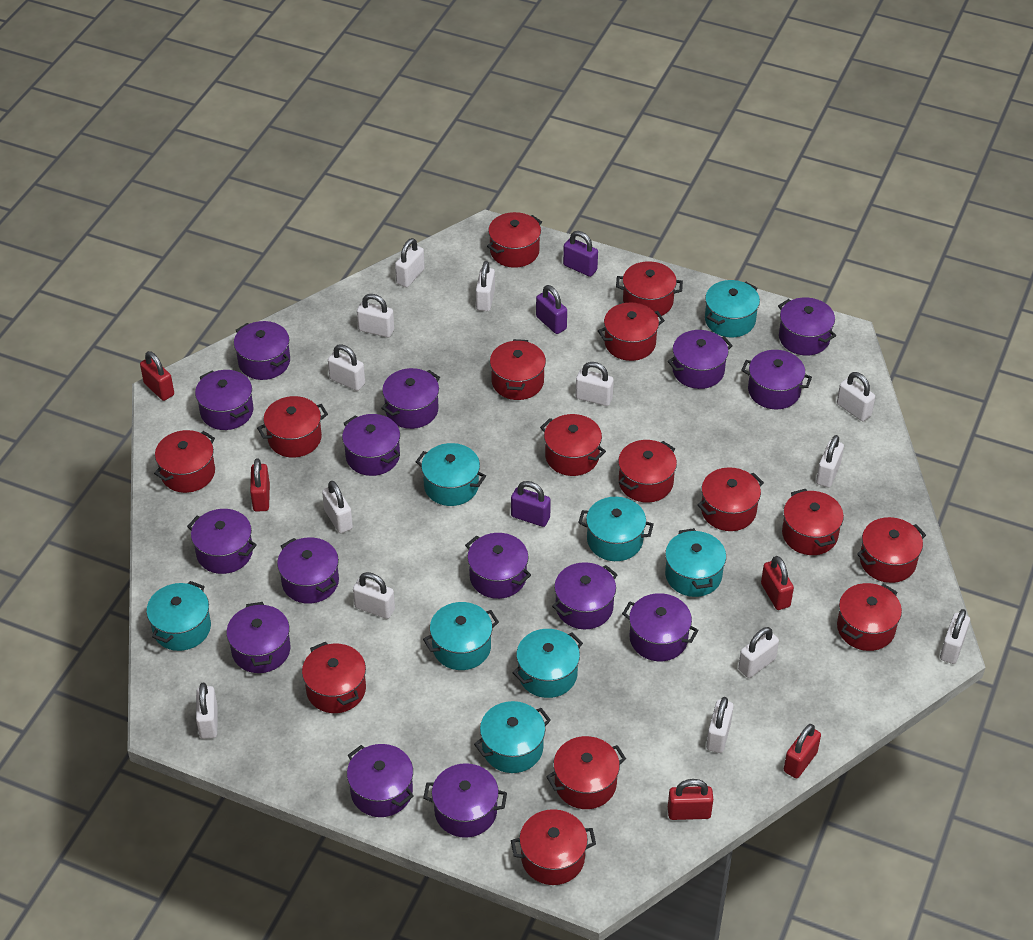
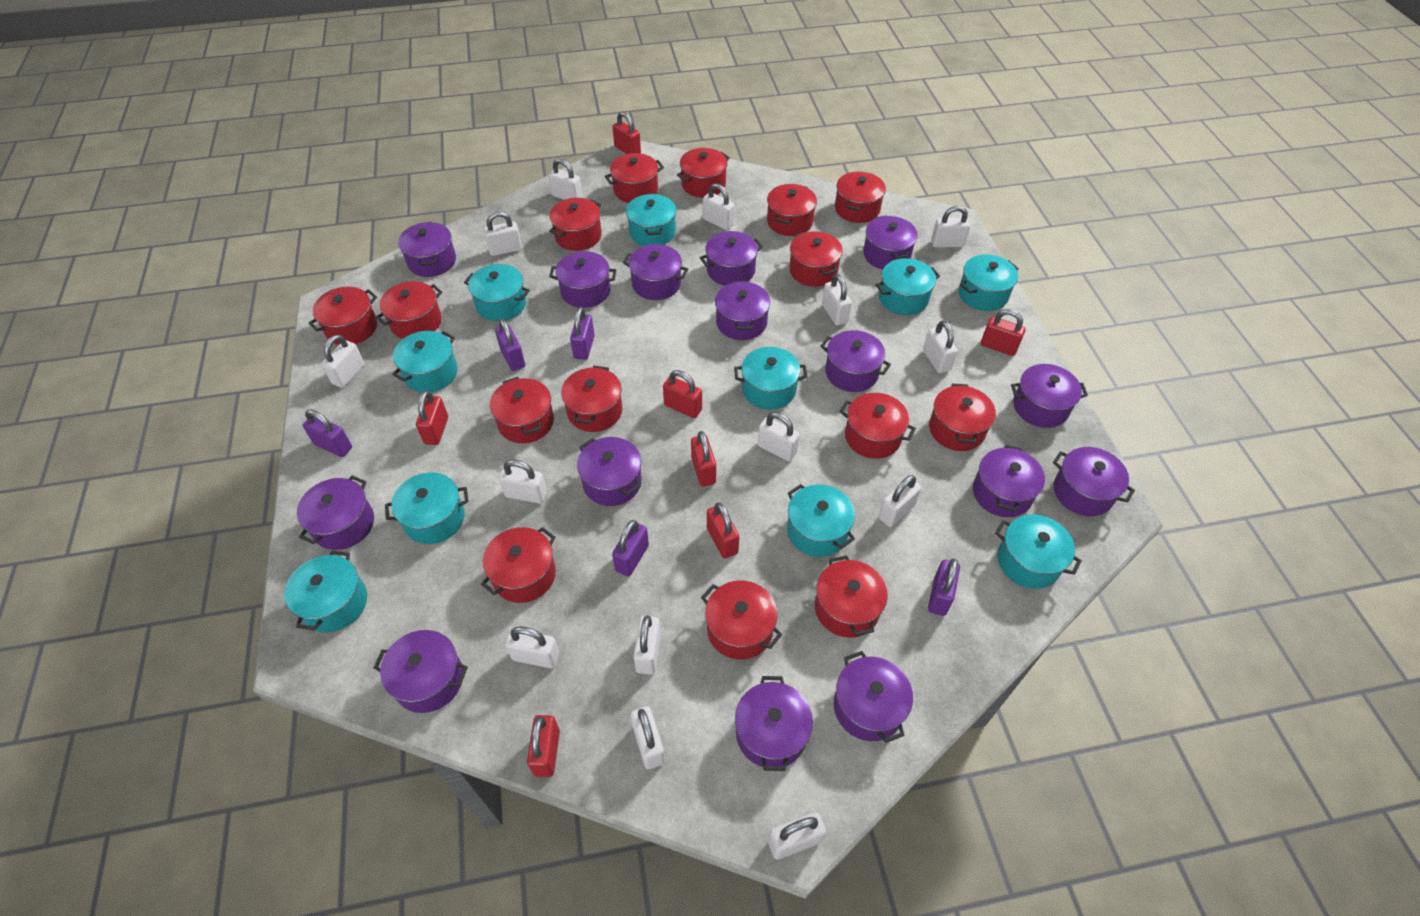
purple padlock: 3 -> 5
red padlock: 5 -> 7
turquoise pot: 8 -> 10
white padlock: 13 -> 14

